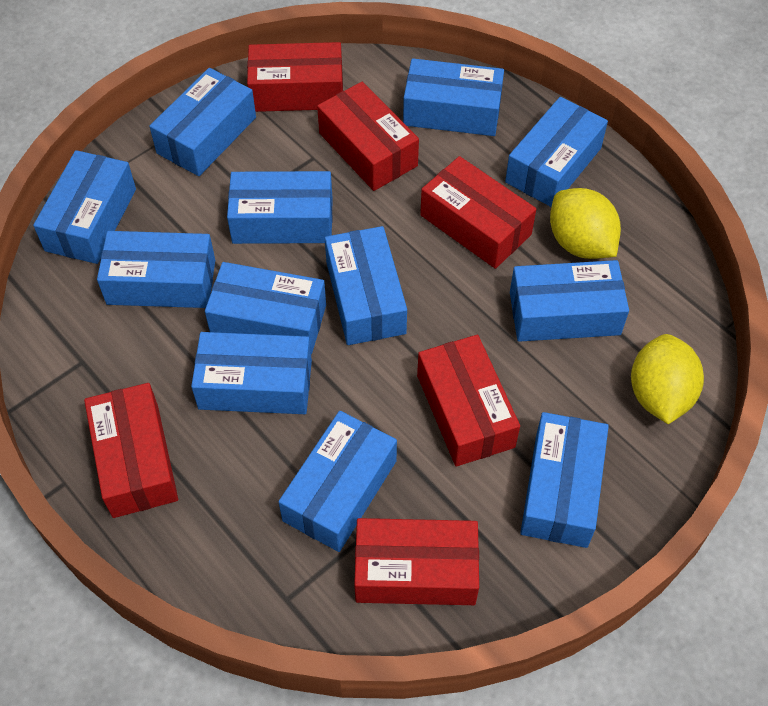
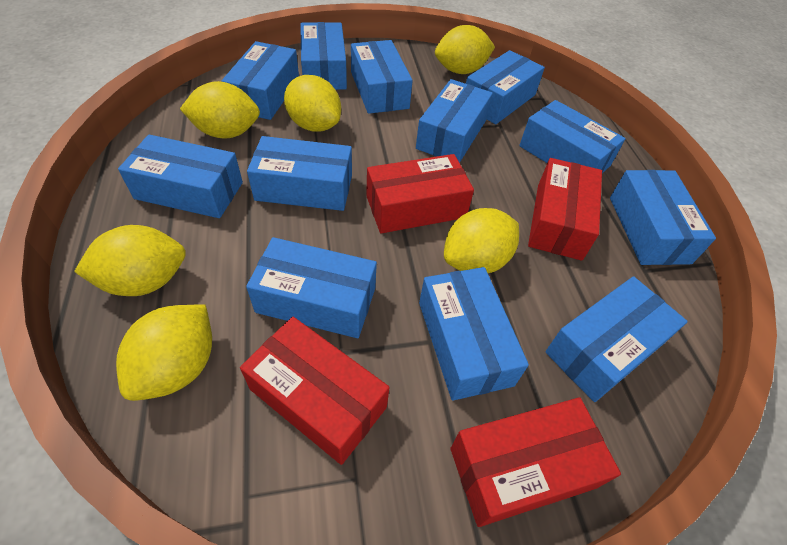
red box: 6 -> 4
yellow lemon: 2 -> 6

